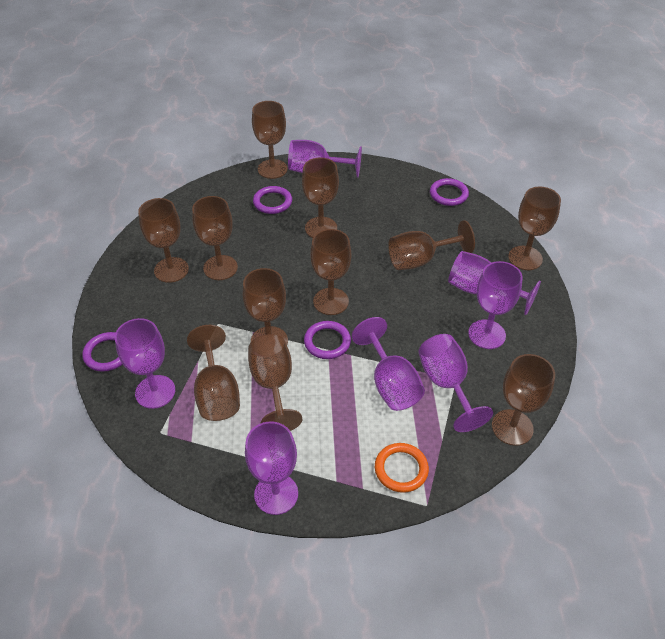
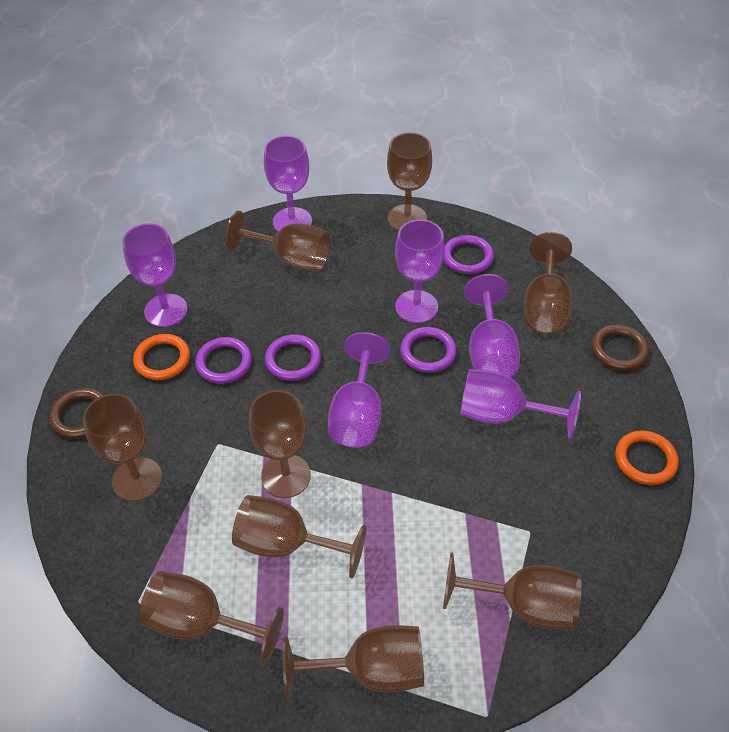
brown goblet: 11 -> 9
brown ring: 0 -> 2
orange ring: 1 -> 2
purple goblet: 7 -> 6

